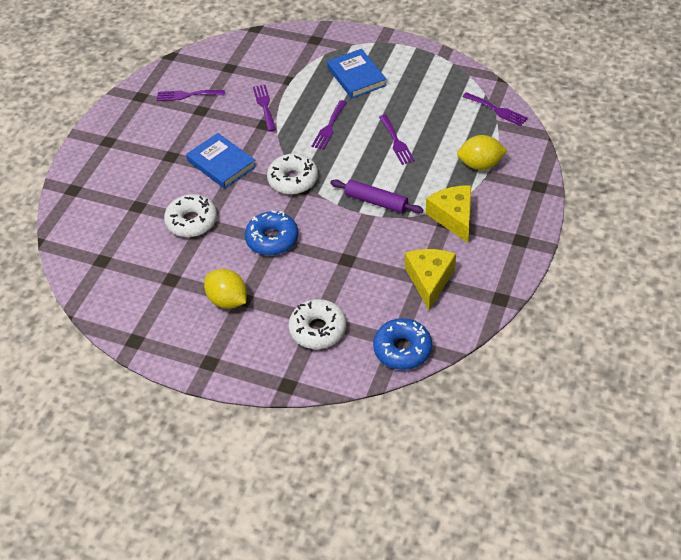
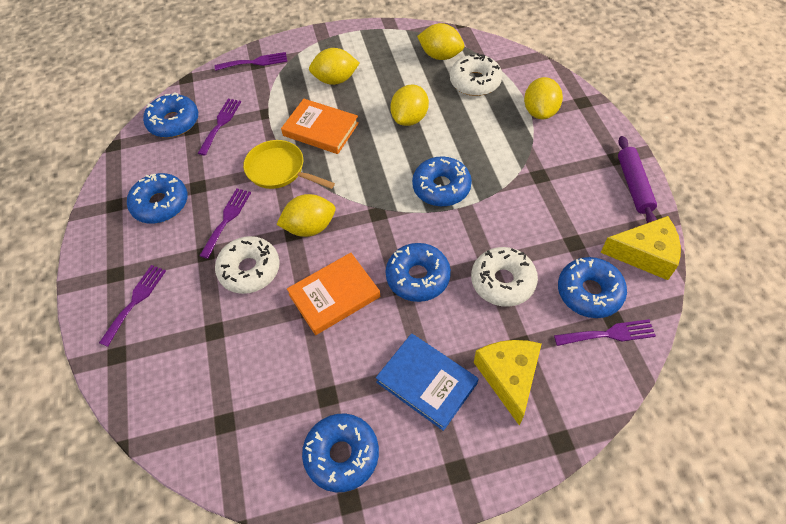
blue book: 2 -> 1
blue donut: 2 -> 6
orange book: 0 -> 2
yellow lemon: 2 -> 5
yellow pan: 0 -> 1

